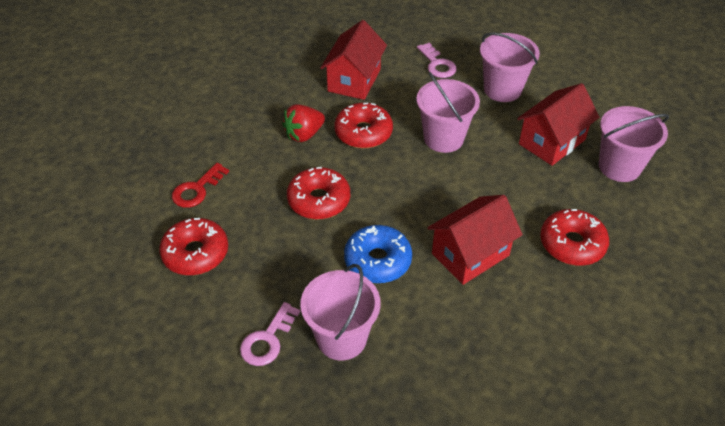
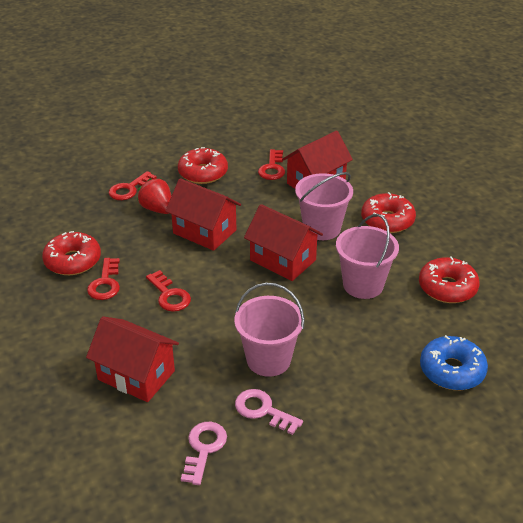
pink bucket: 4 -> 3
red house: 3 -> 4
red key: 1 -> 4

